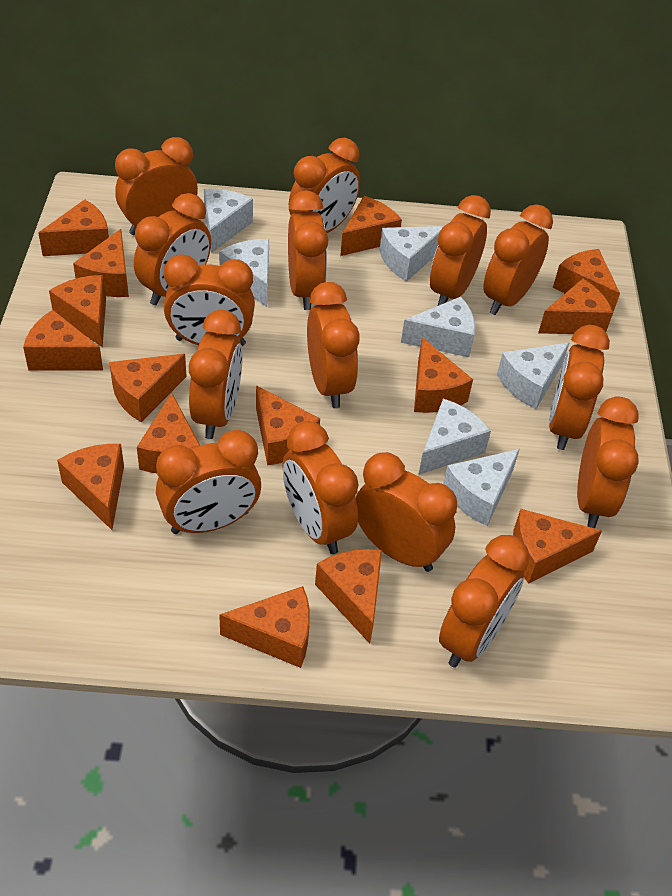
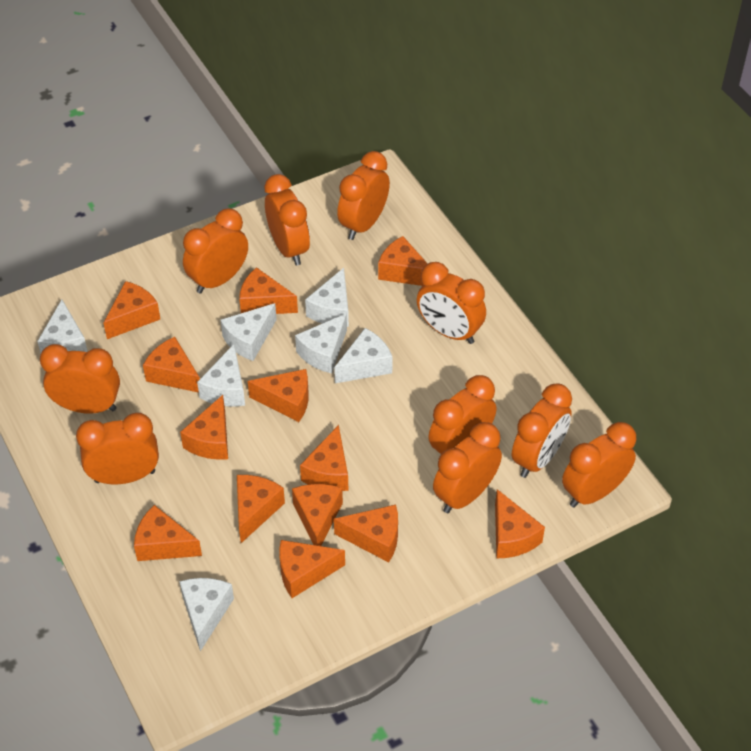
orange cheese: 15 -> 13
orange clock: 15 -> 10

